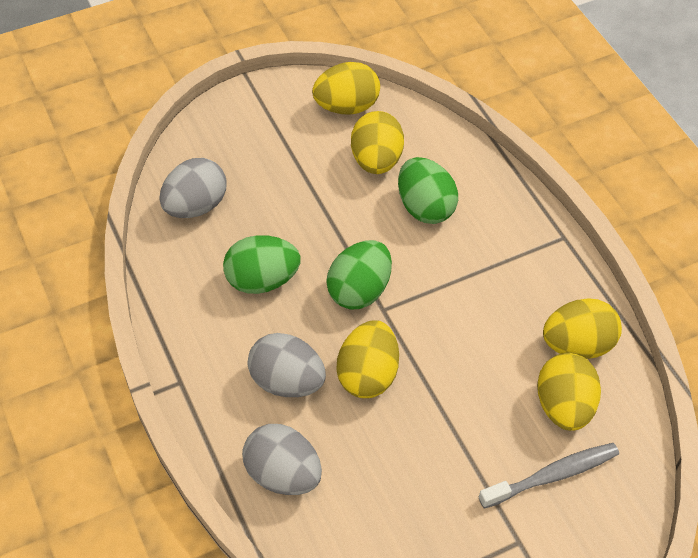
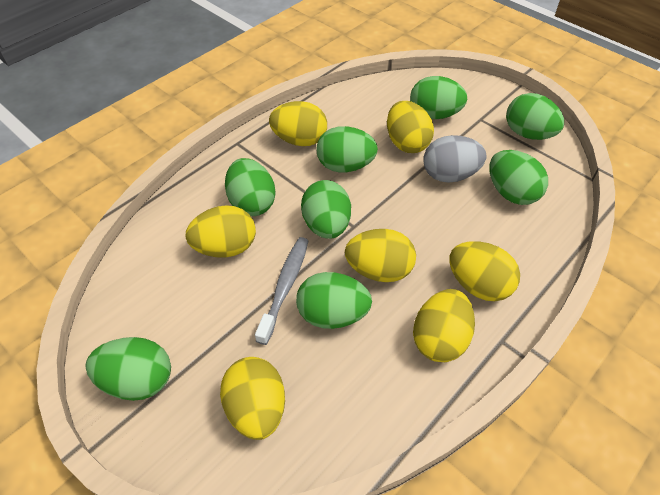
green egg: 3 -> 8
grey egg: 3 -> 1
yellow egg: 5 -> 7

